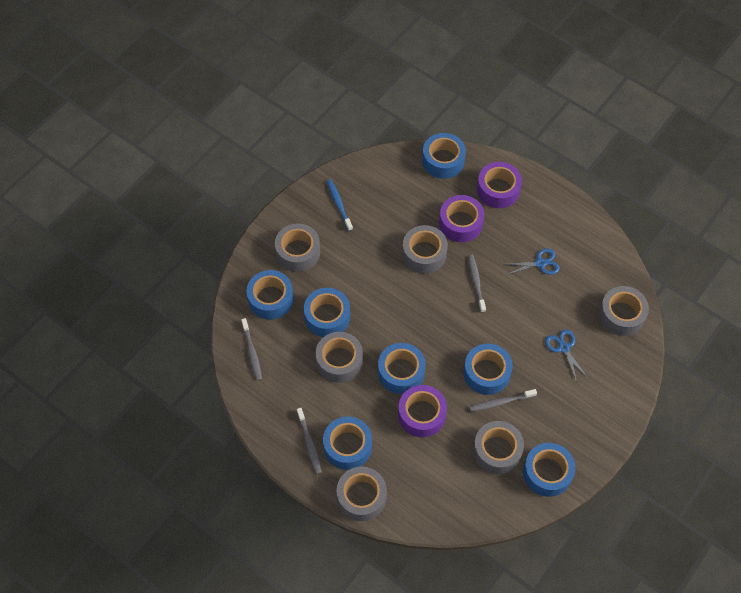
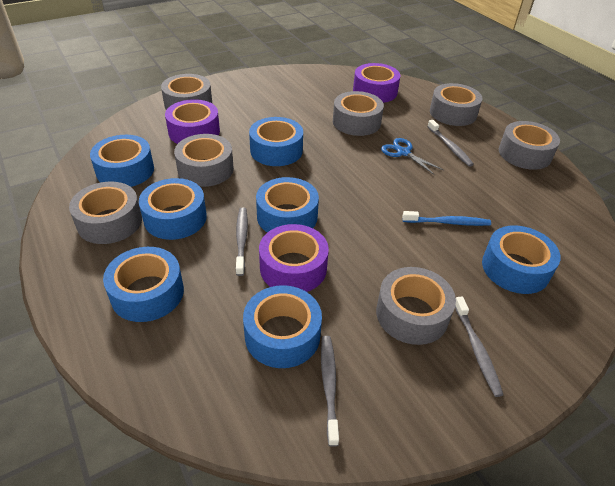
blue scissors: 2 -> 1
grey tape: 6 -> 7

